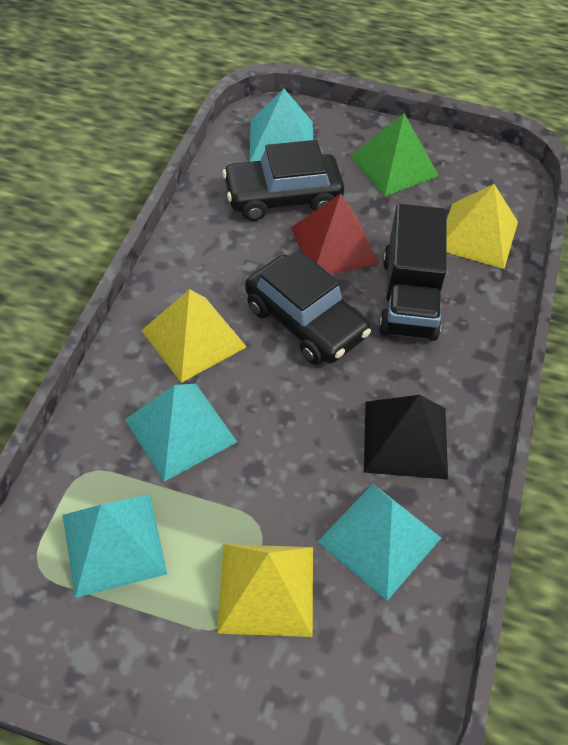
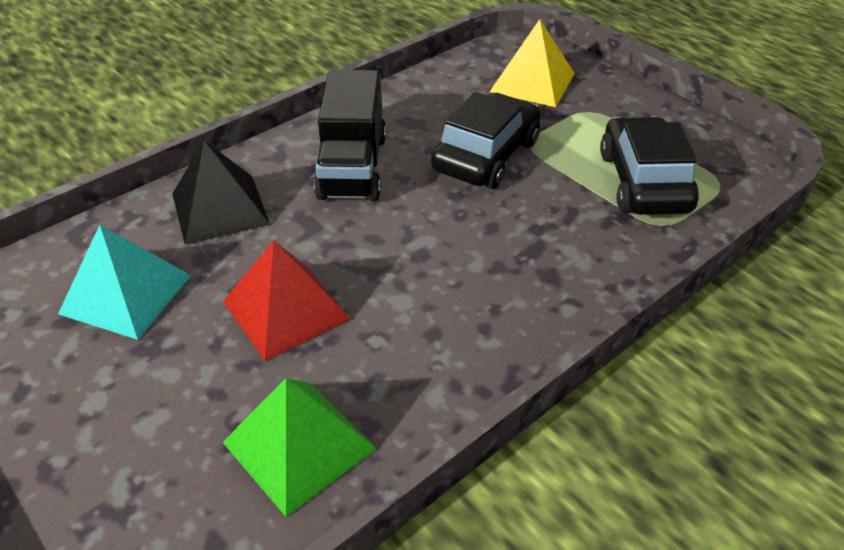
turquoise pyramid: 4 -> 1
yellow pyramid: 3 -> 1

